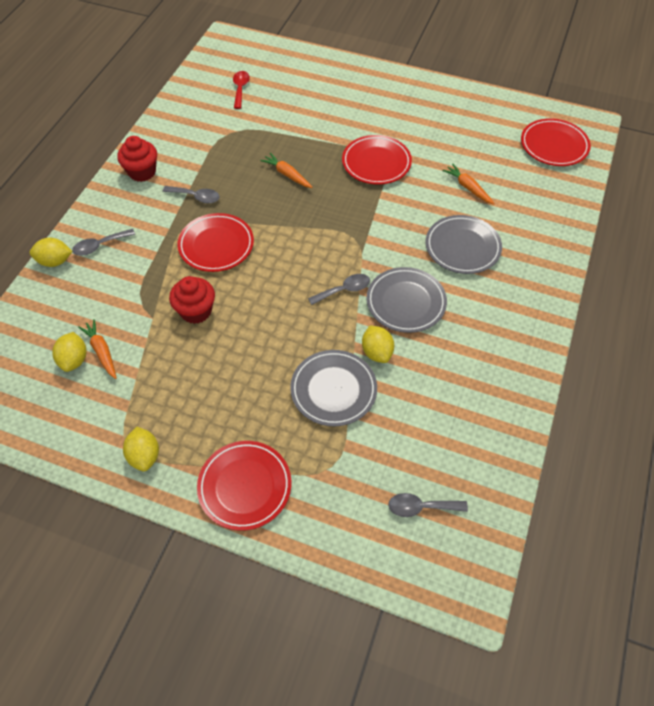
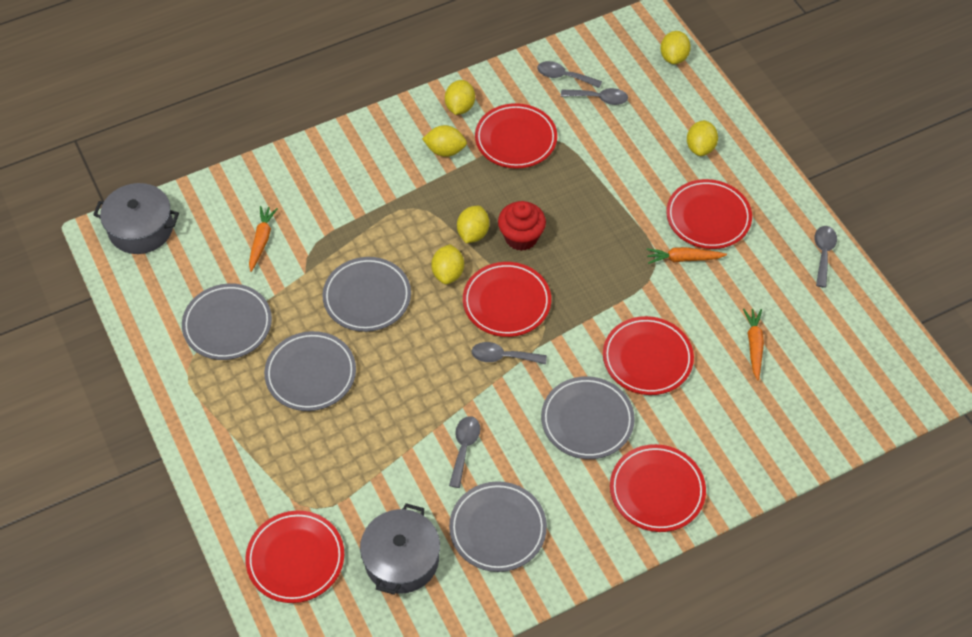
grey plate: 3 -> 5
grey pot: 0 -> 2
grey spoon: 4 -> 5
red cupcake: 2 -> 1
red plate: 4 -> 6
red spoon: 1 -> 0
yellow lemon: 4 -> 6

